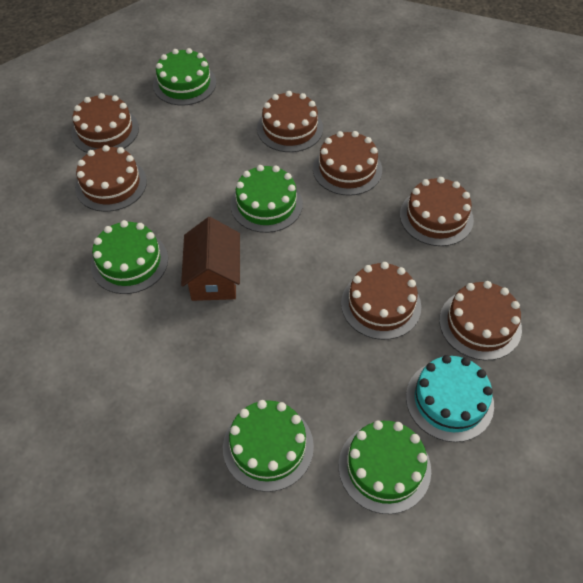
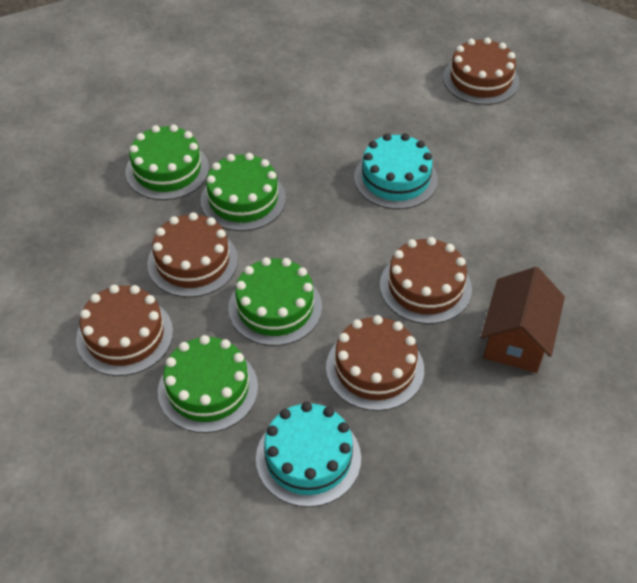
brown cake: 7 -> 5
green cake: 5 -> 4
turquoise cake: 1 -> 2

